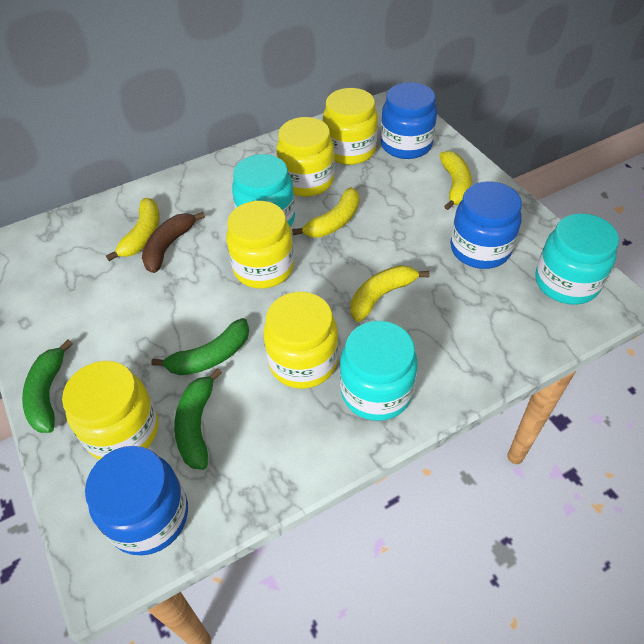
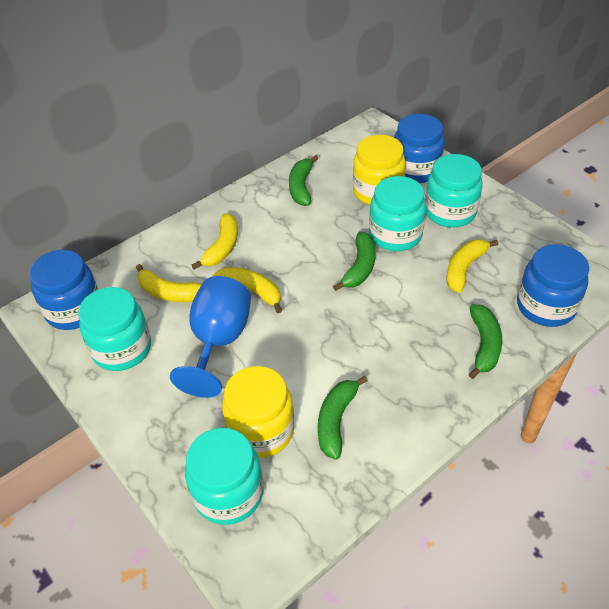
blue goblet: 0 -> 1
brown banana: 1 -> 0
green banana: 3 -> 4
turquoise jar: 3 -> 4
yellow jar: 5 -> 2

